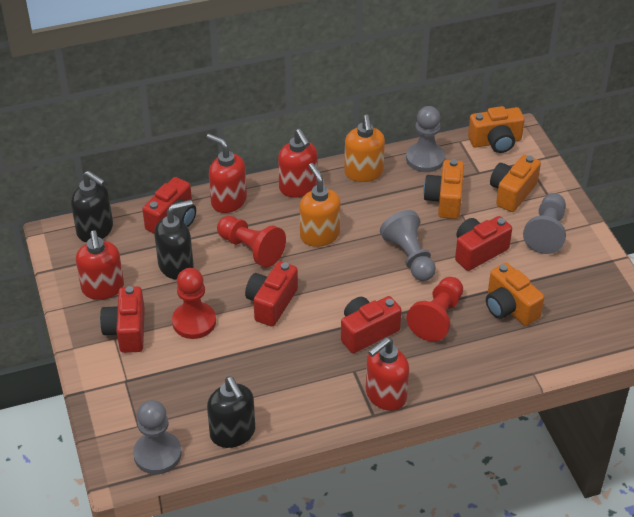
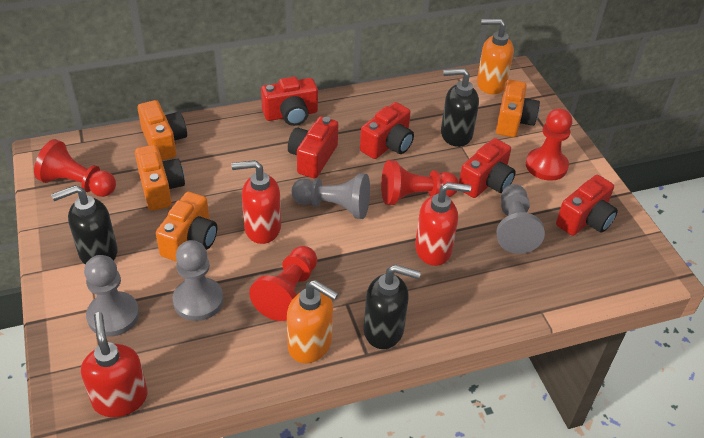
red pawn: 3 -> 4
red soap dispenser: 4 -> 3

